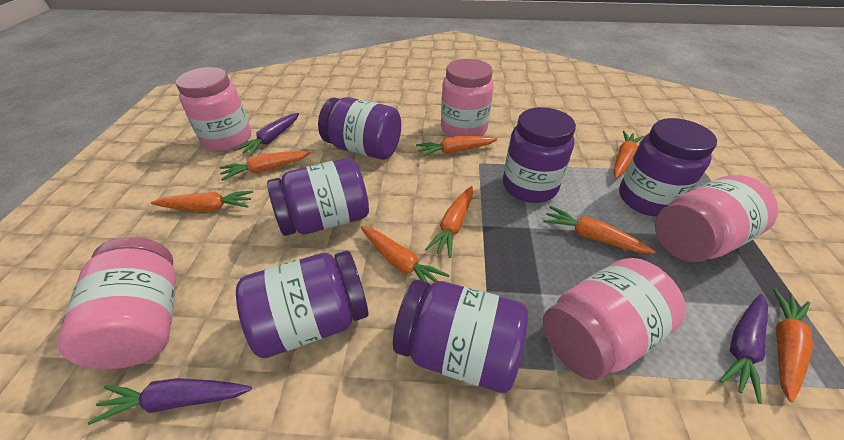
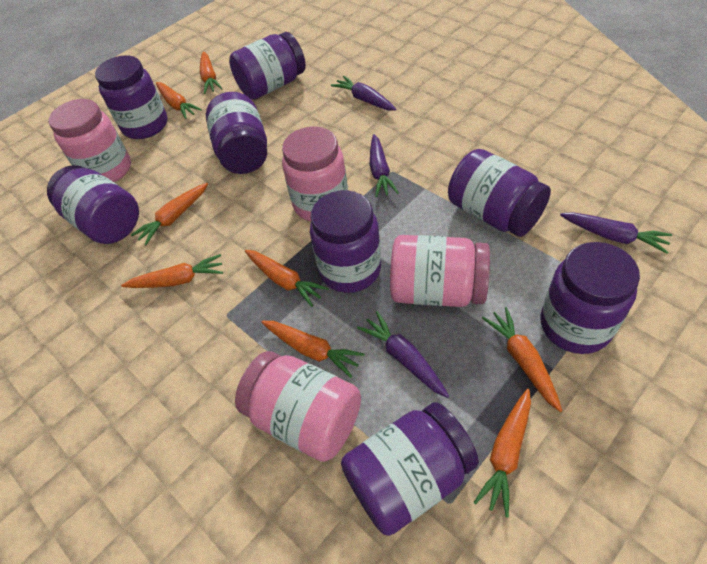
pink jar: 5 -> 4
purple carrot: 3 -> 4
purple jar: 6 -> 8

